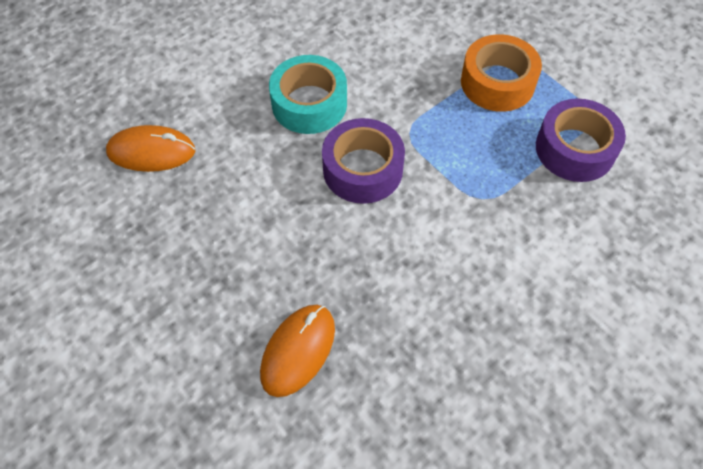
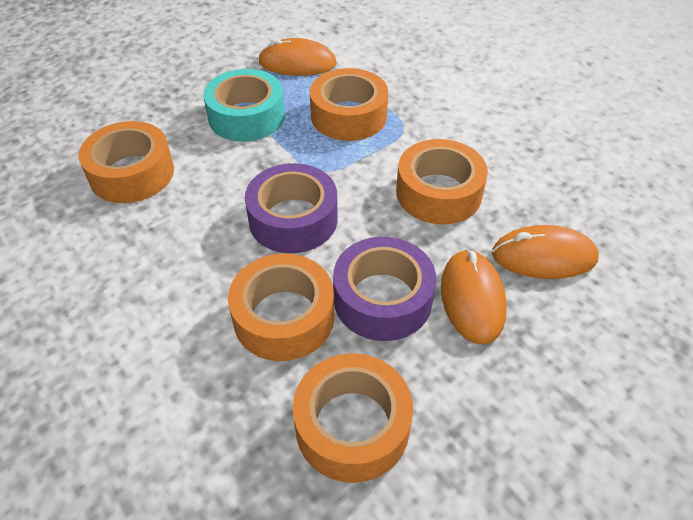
orange mouse: 2 -> 3
orange tape: 1 -> 5

